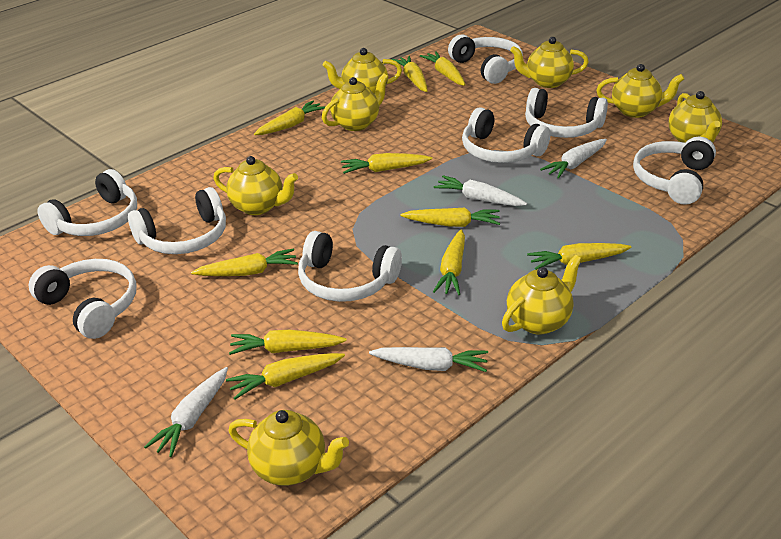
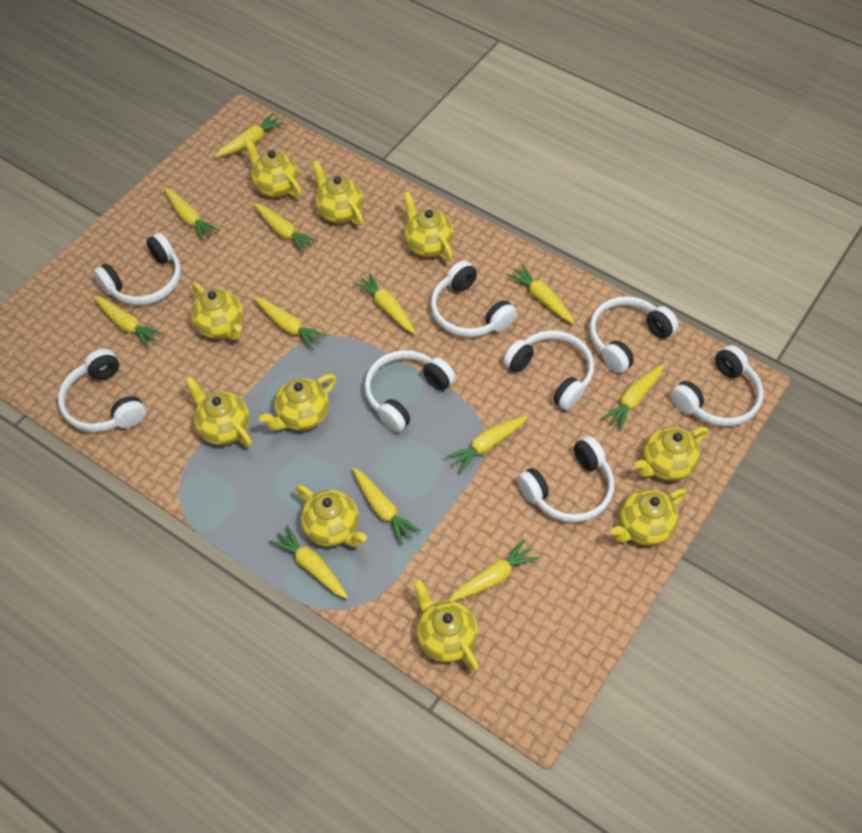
white carrot: 4 -> 0
yellow carrot: 10 -> 12
yellow teapot: 8 -> 10

